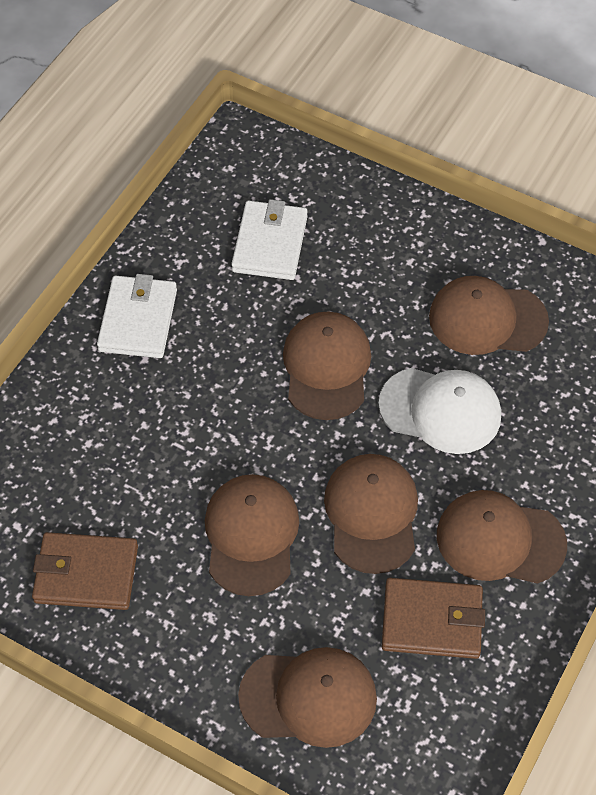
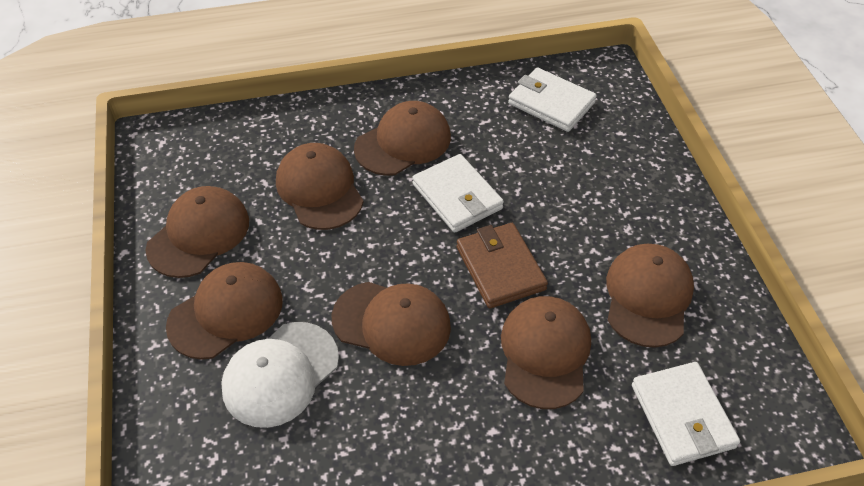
brown cap: 6 -> 7
brown wallet: 2 -> 1
white wallet: 2 -> 3

